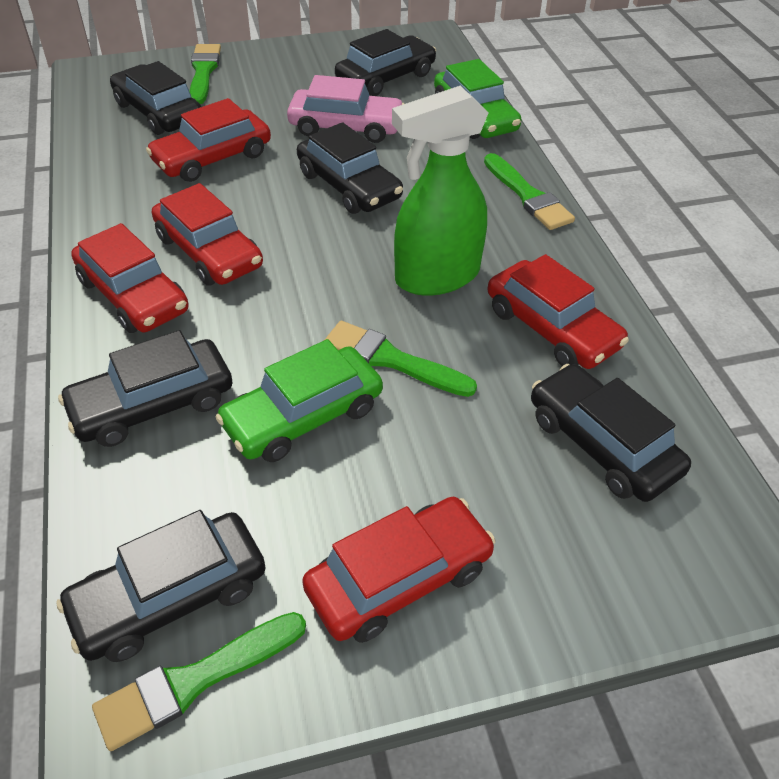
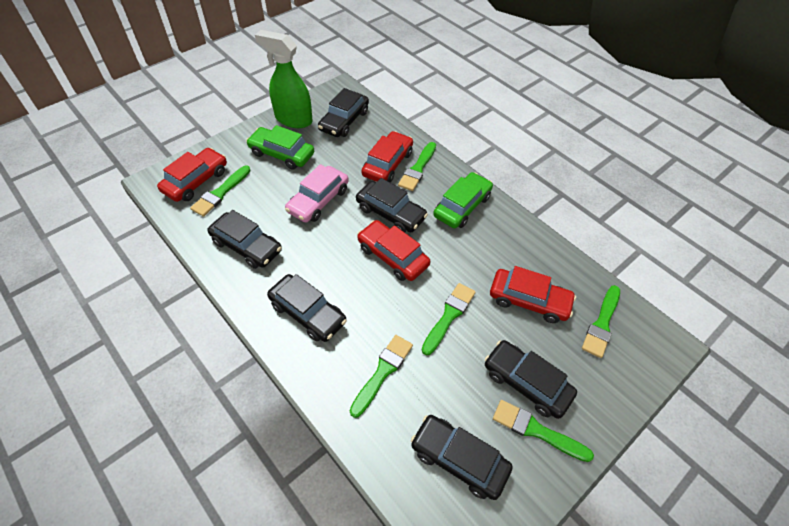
green brush: 4 -> 6
red car: 5 -> 4

